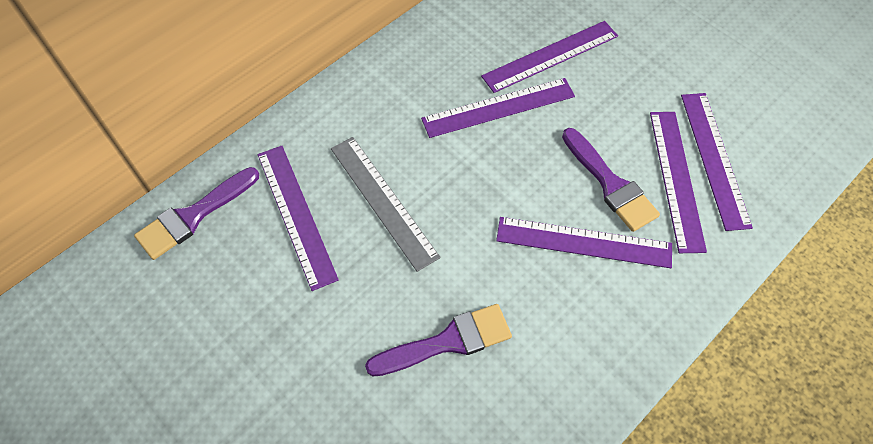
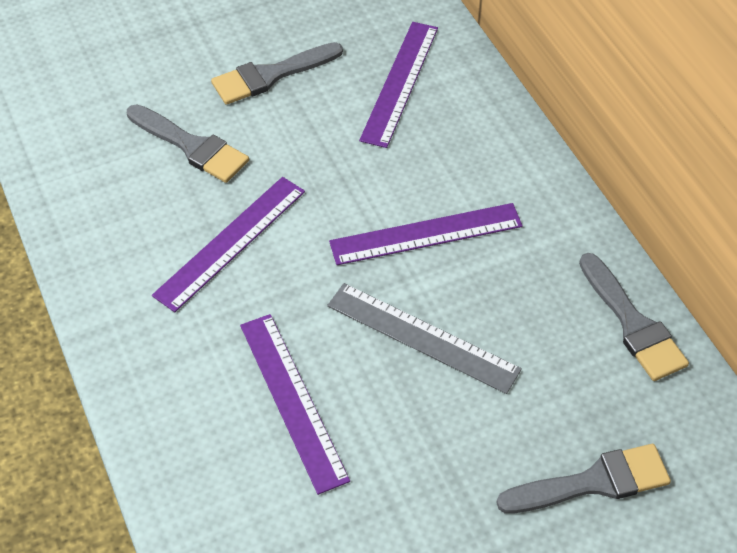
grey brush: 0 -> 4
purple brush: 3 -> 0
purple ruler: 6 -> 4

